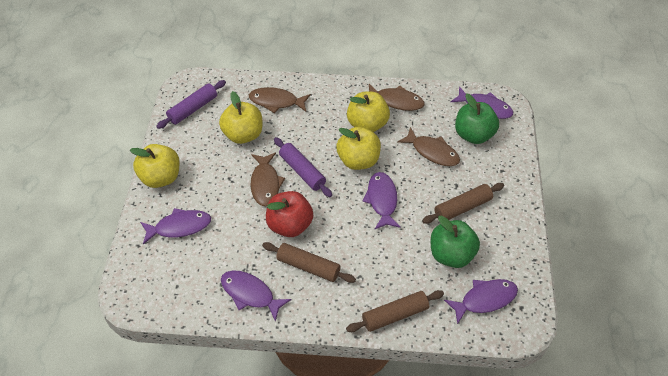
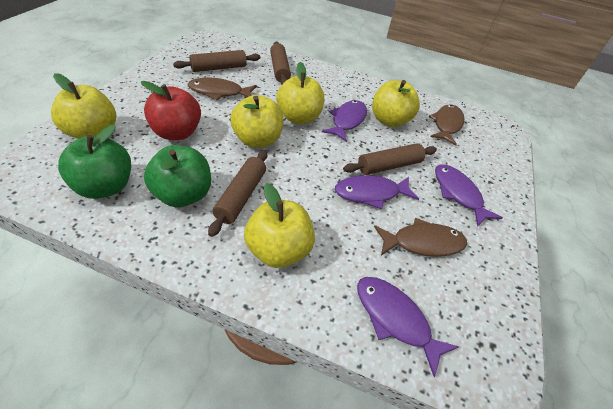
brown fish: 4 -> 3
brown rolling pin: 3 -> 4
purple fish: 5 -> 4
purple rolling pin: 2 -> 0
yellow apple: 4 -> 5

